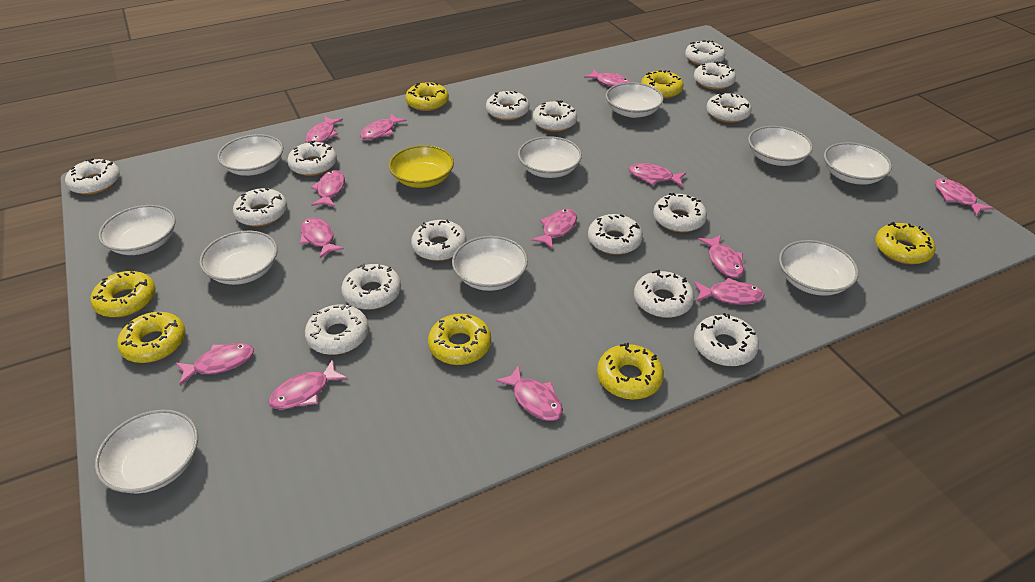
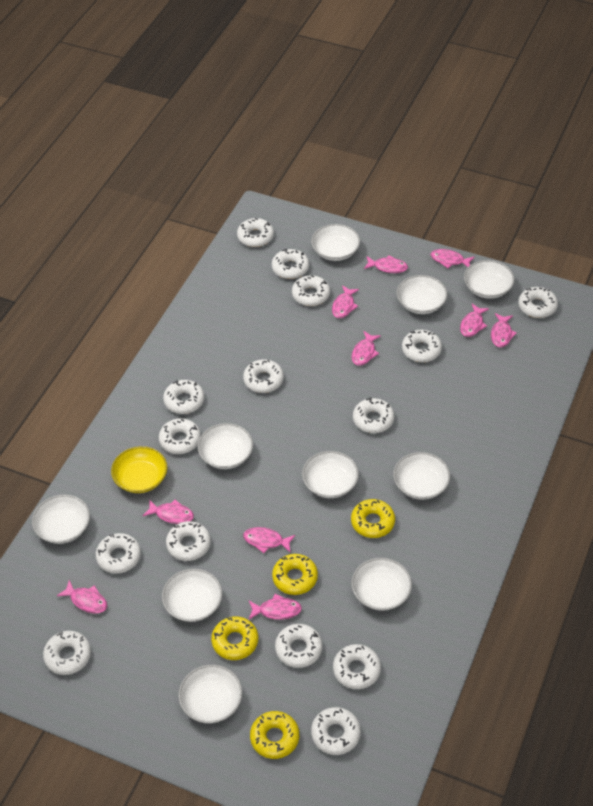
pink fish: 13 -> 10
yellow donut: 7 -> 4

